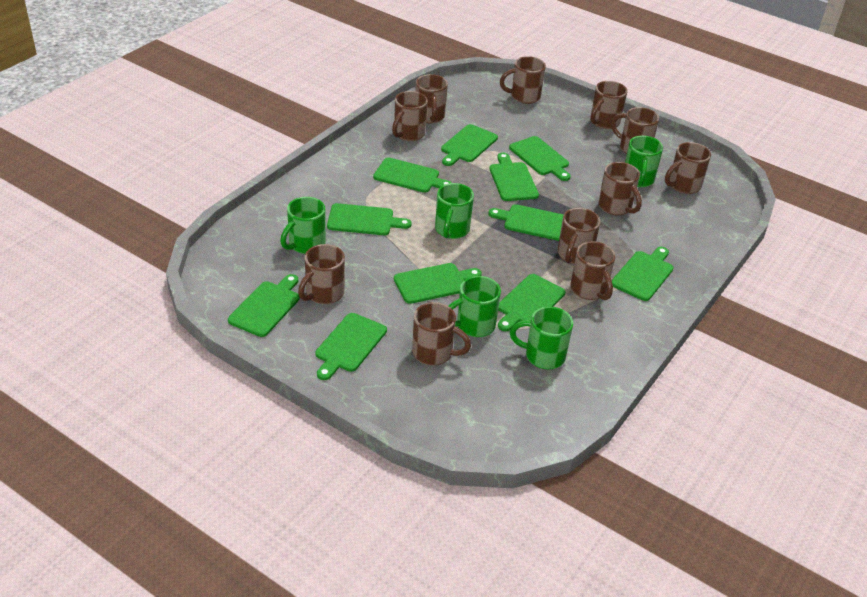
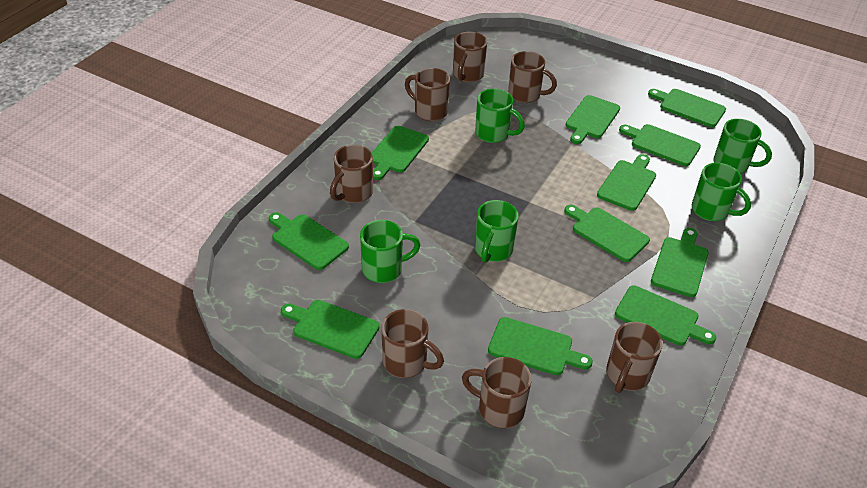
brown mug: 11 -> 7

